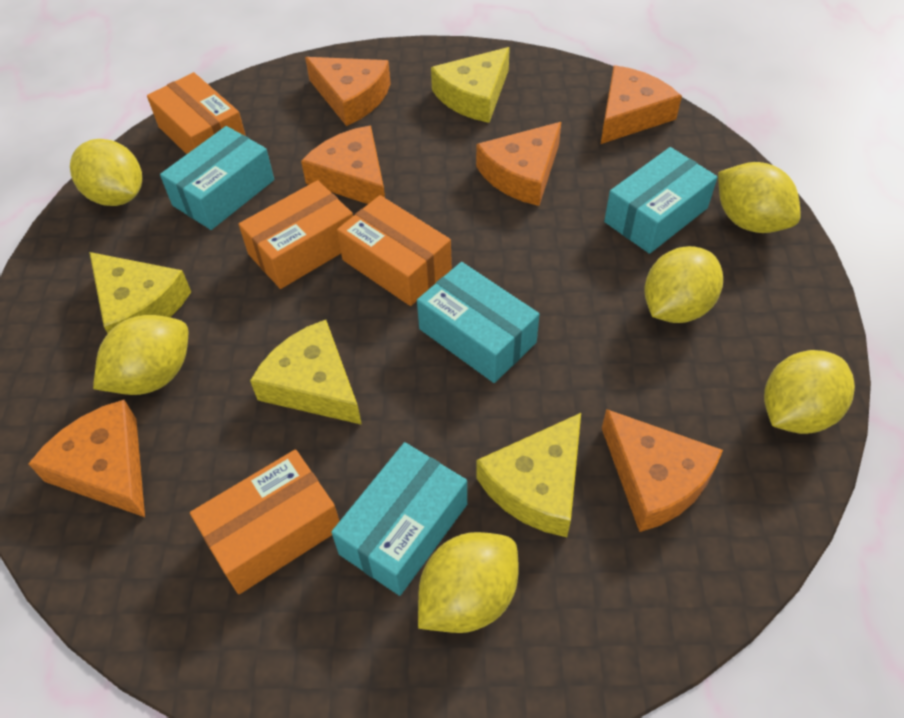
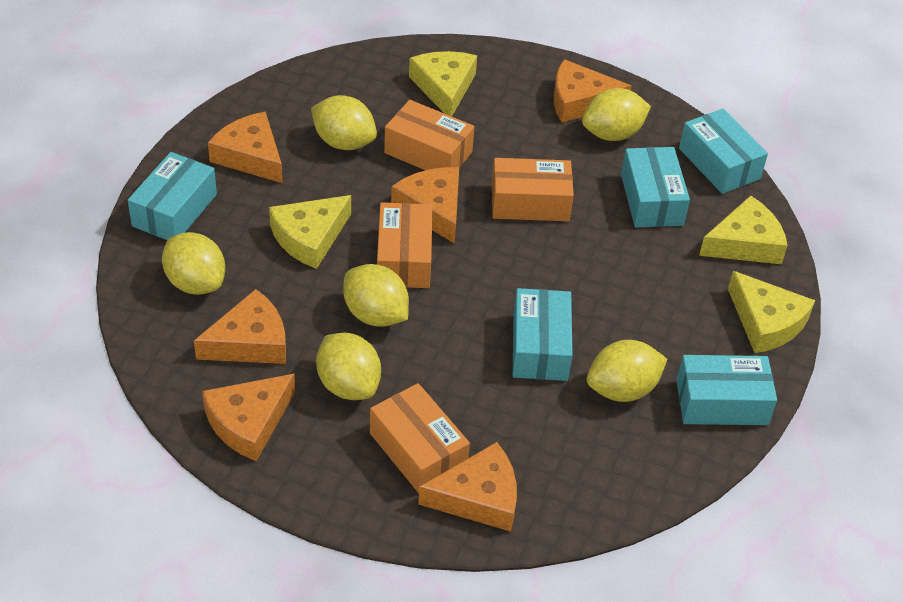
turquoise box: 4 -> 5

